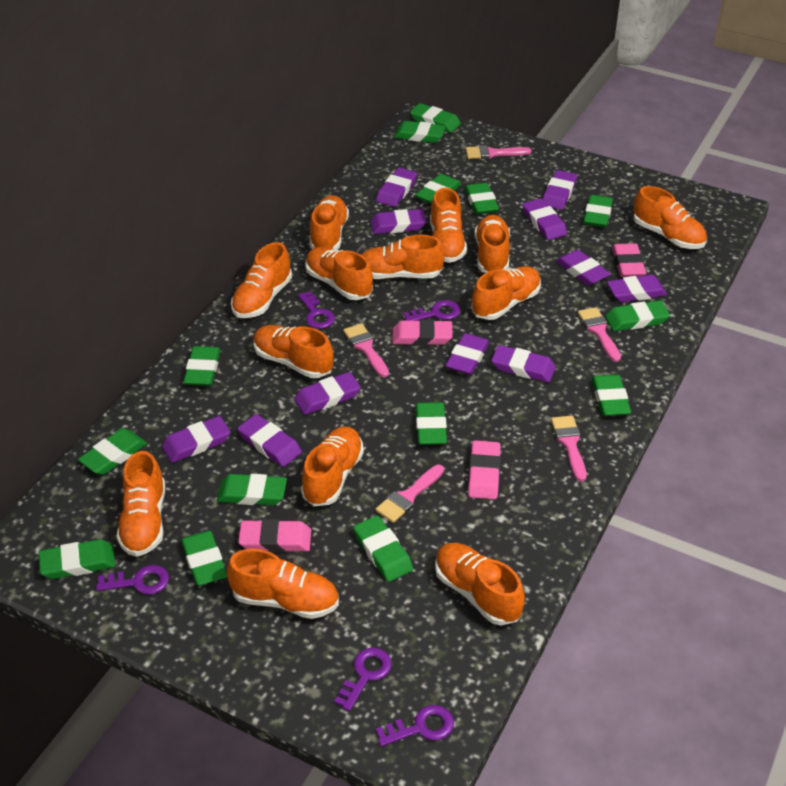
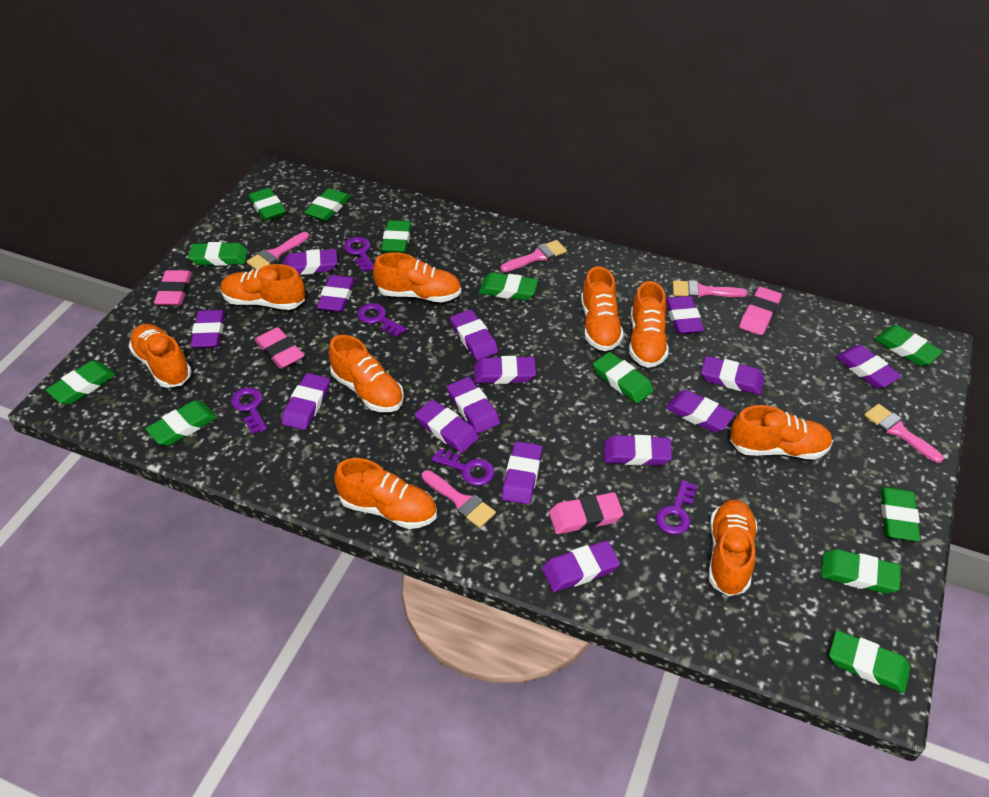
green eraser: 14 -> 12
orange shoe: 13 -> 9
purple eraser: 11 -> 15

